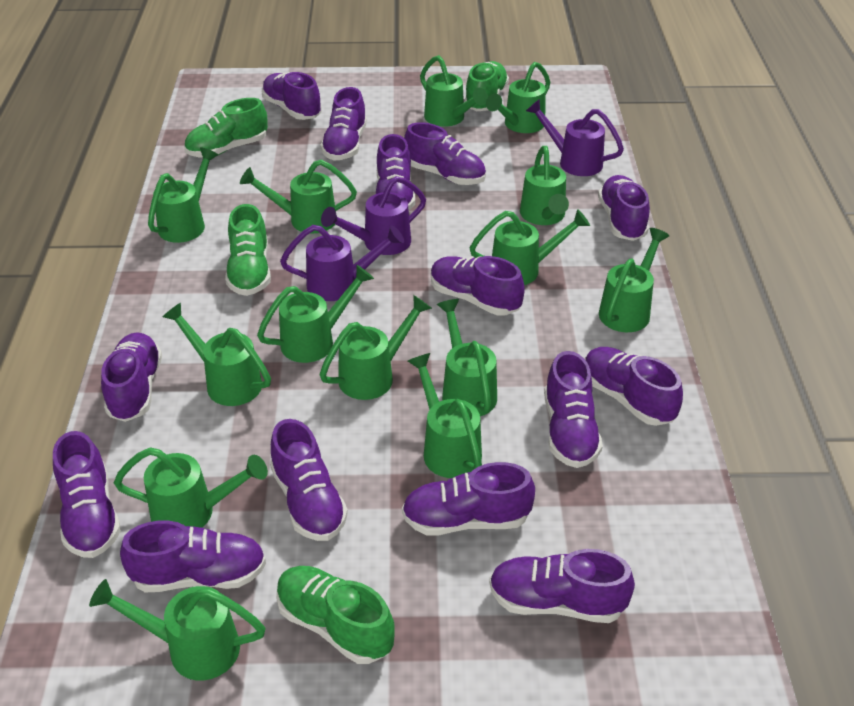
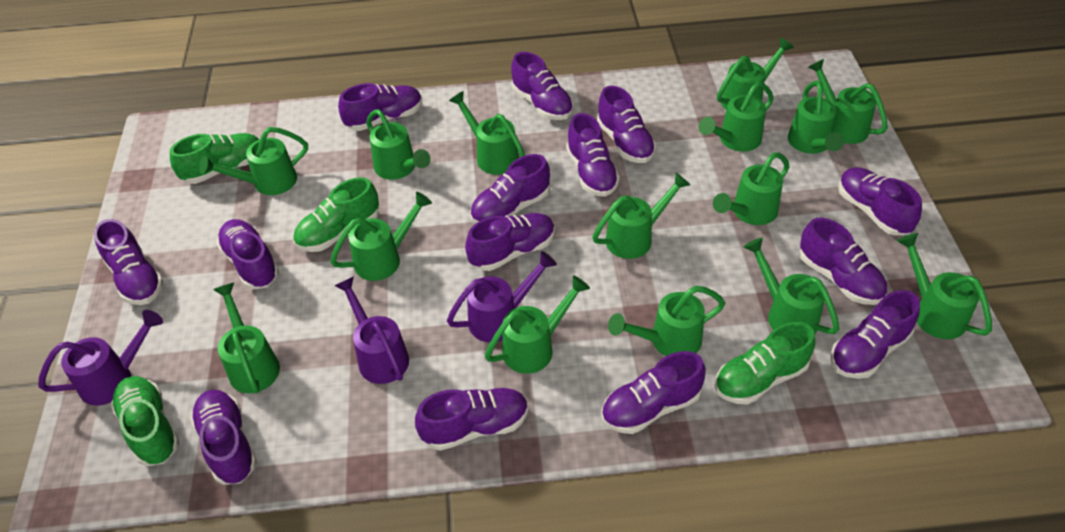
green watering can: 14 -> 15

